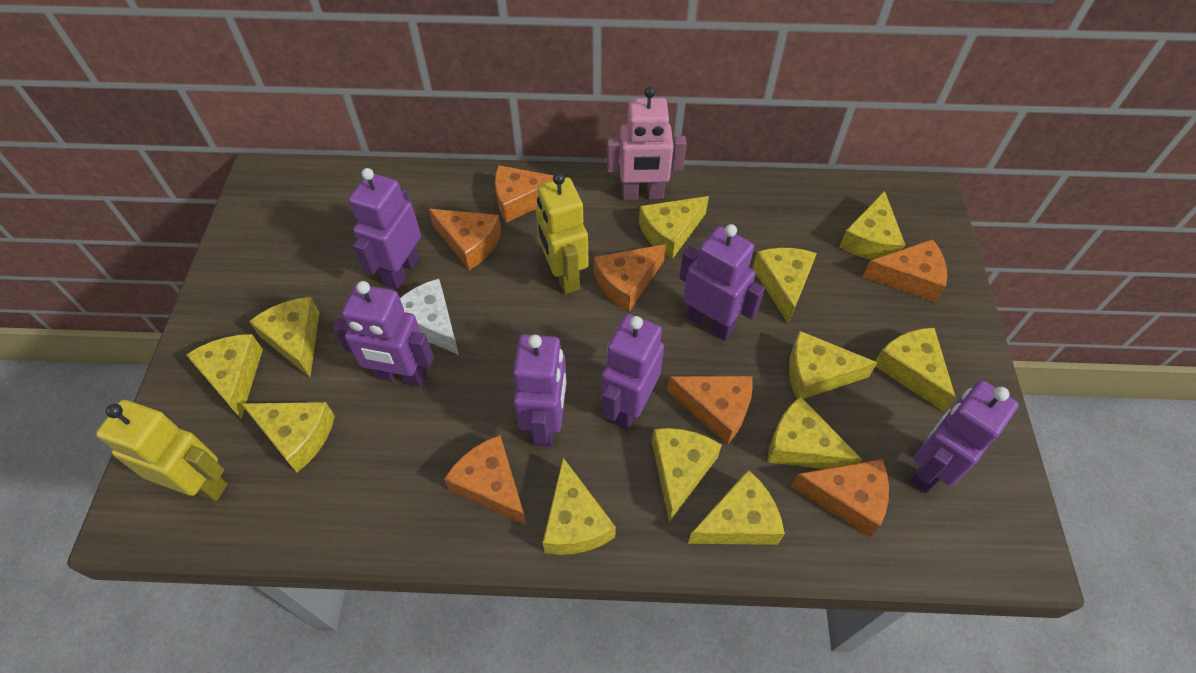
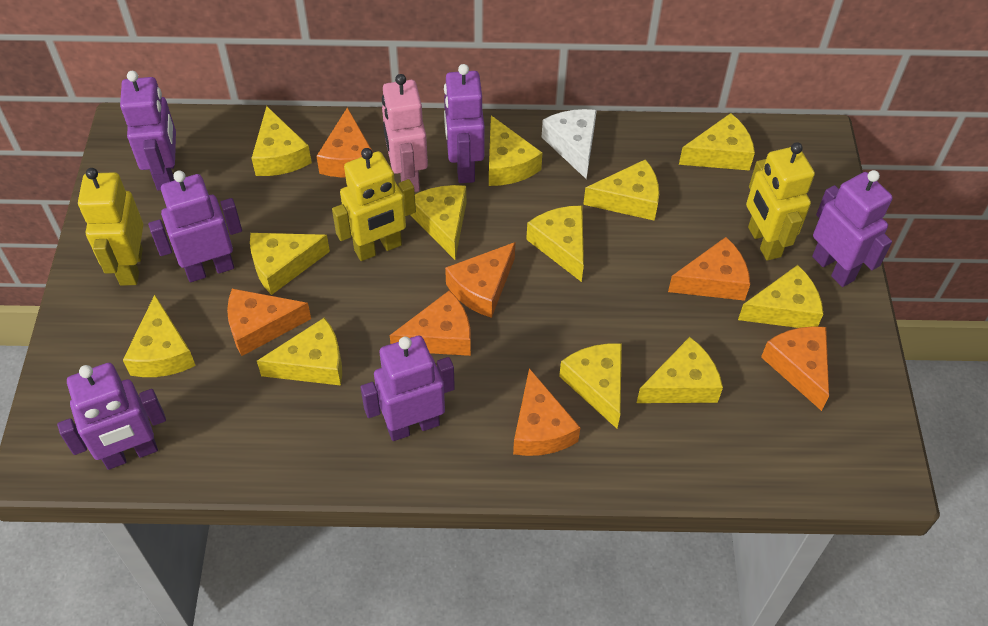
yellow robot: 2 -> 3

